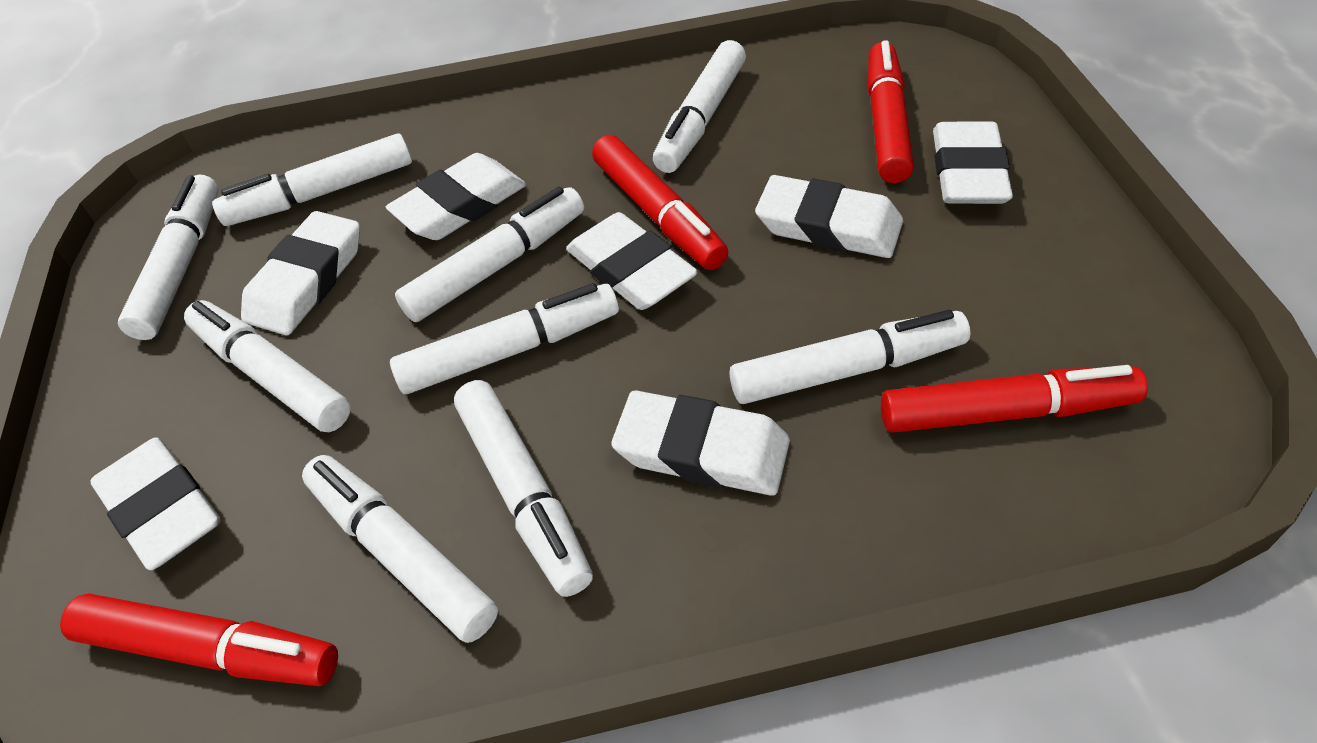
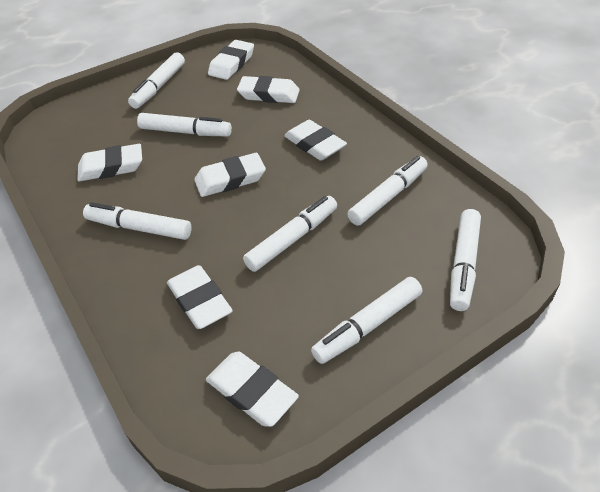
red marker: 4 -> 0
white marker: 9 -> 7

